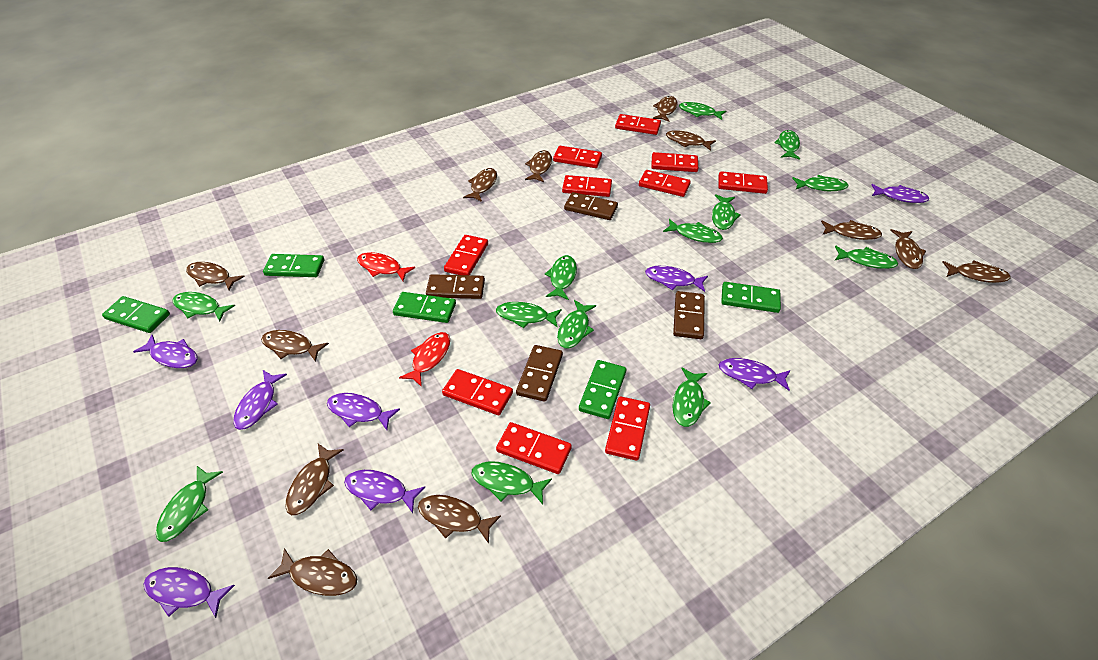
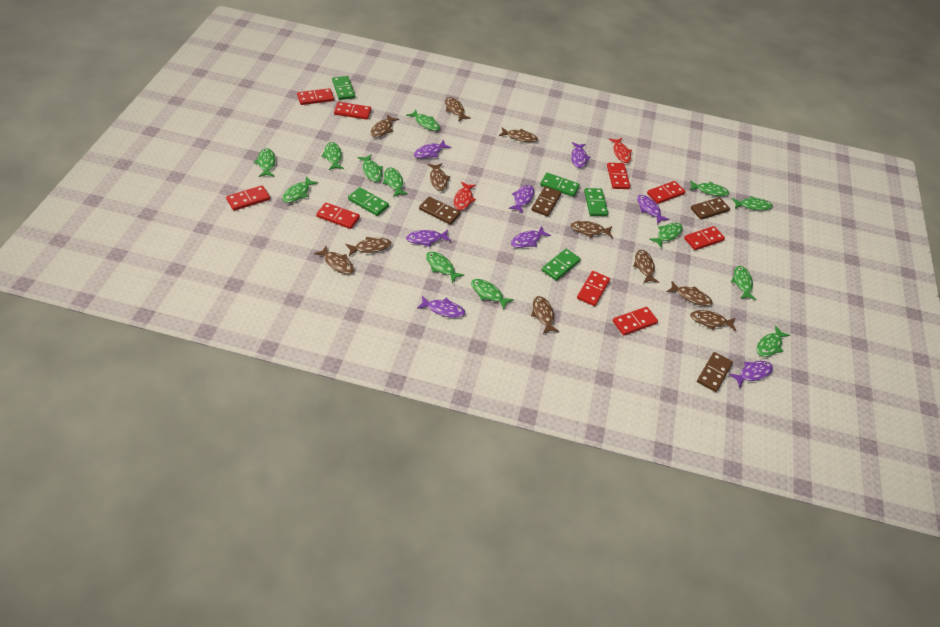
brown fish: 12 -> 11
red domino: 10 -> 9

